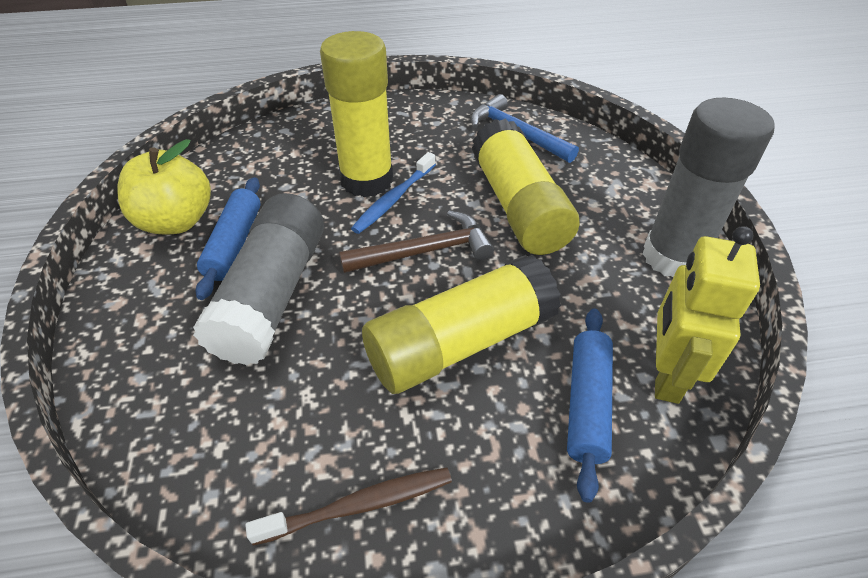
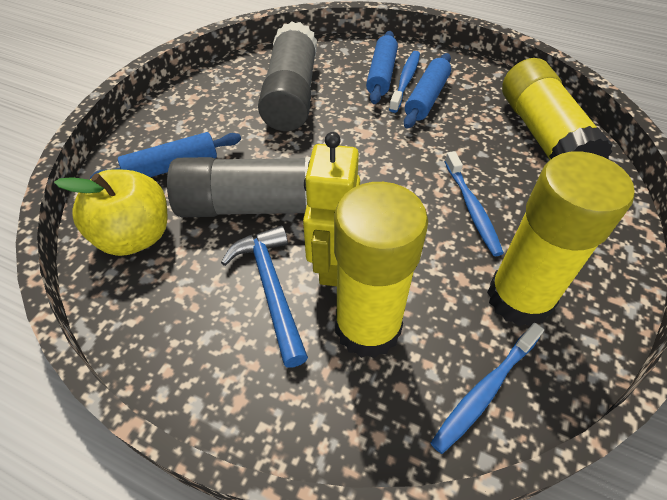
blue rolling pin: 2 -> 3
blue toothbrush: 1 -> 3
brown hammer: 1 -> 0
brown toothbrush: 1 -> 0

